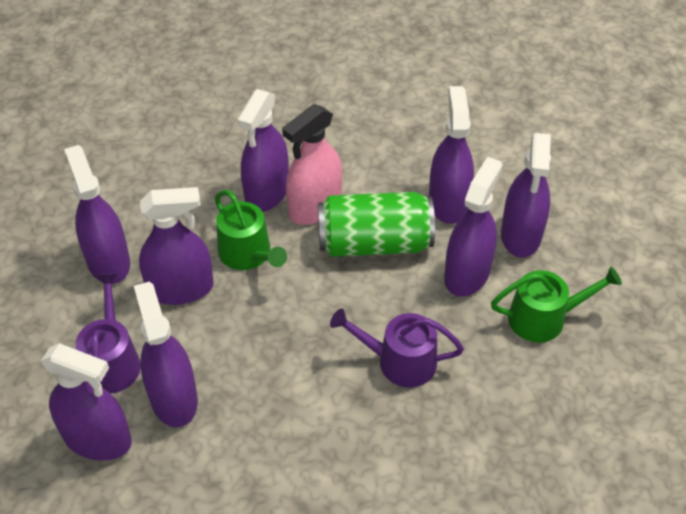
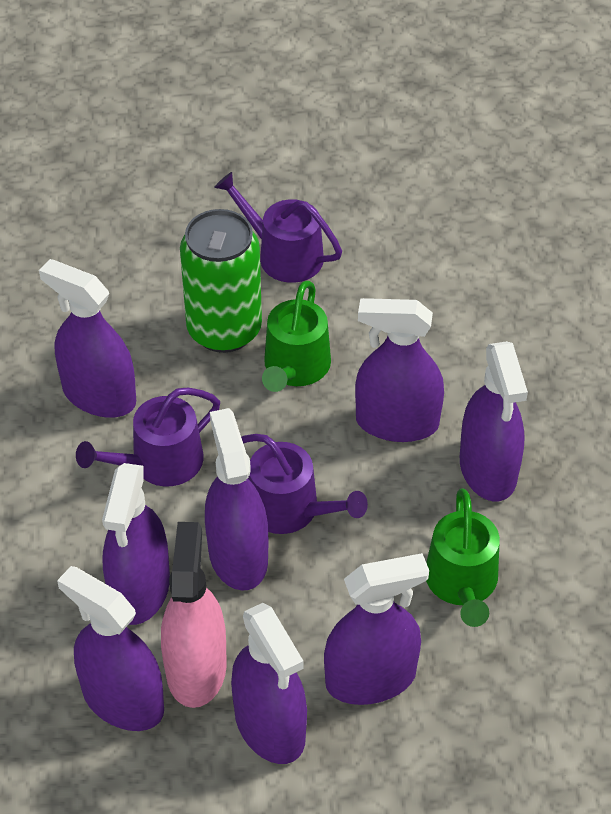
purple watering can: 2 -> 3

